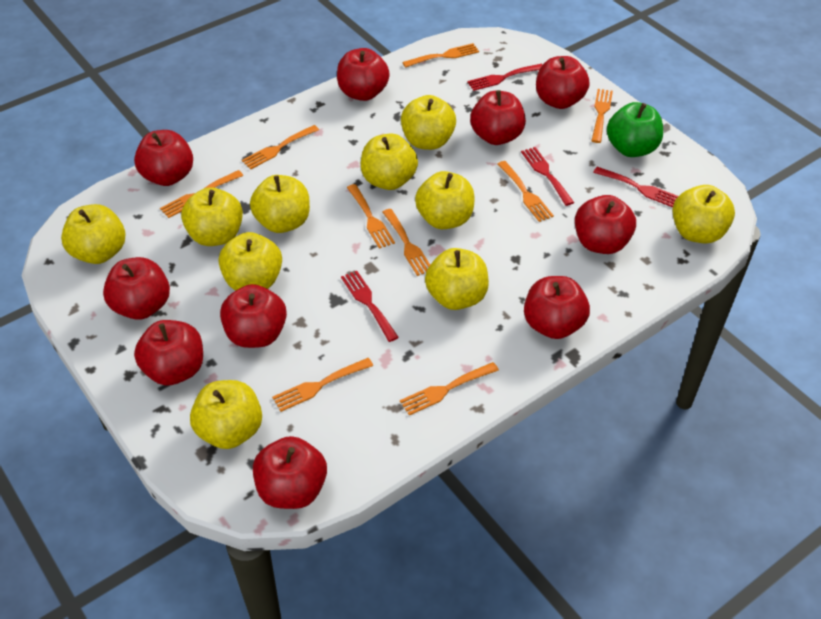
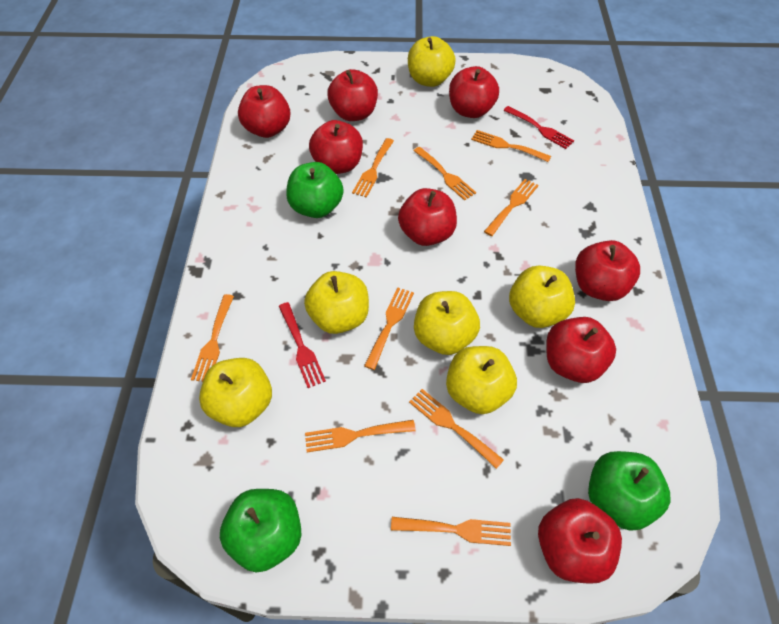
green apple: 1 -> 3
red apple: 10 -> 8
red fork: 4 -> 2
yellow apple: 10 -> 6

